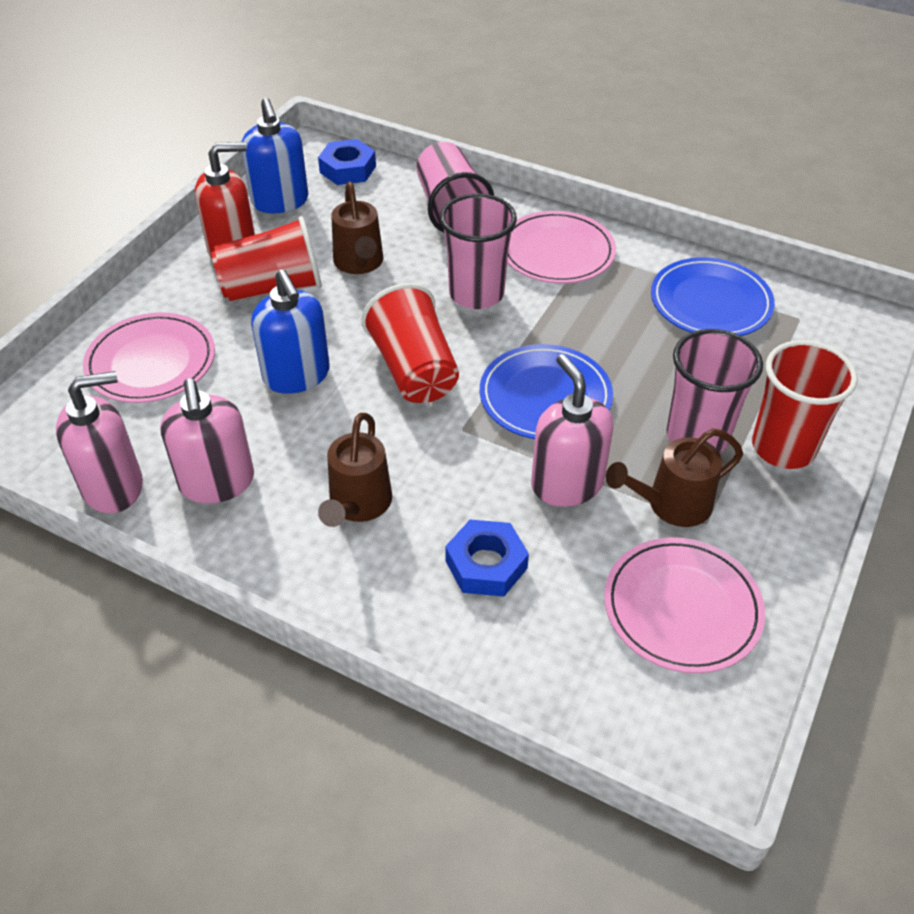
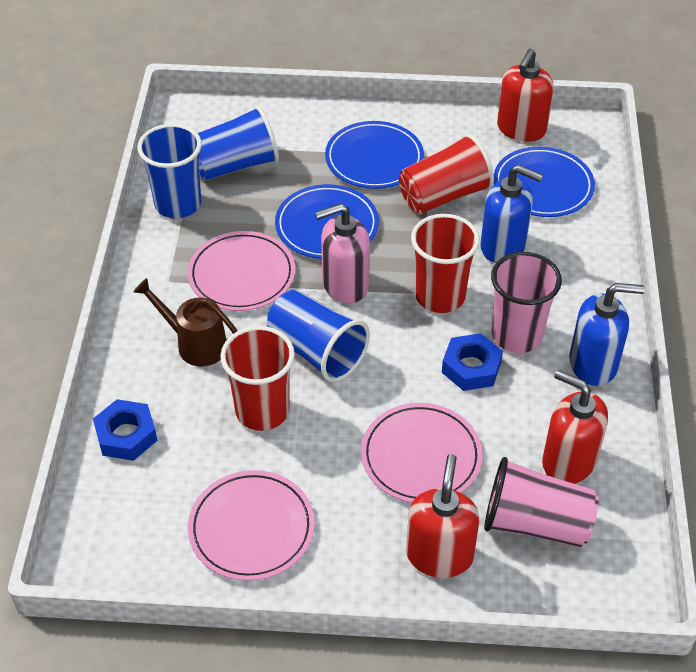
blue cup: 0 -> 3
blue plate: 2 -> 3
brown watering can: 3 -> 1
pink cup: 3 -> 2
pink soap dispenser: 3 -> 1
red soap dispenser: 1 -> 3

